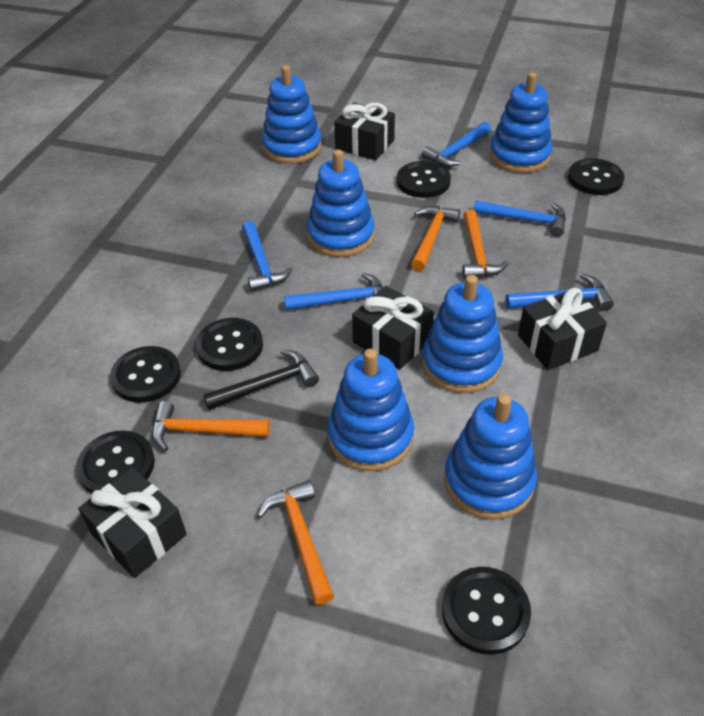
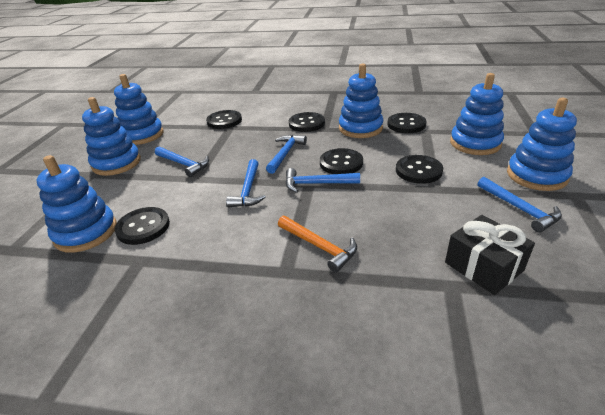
black gift: 4 -> 1
black hammer: 1 -> 0
orange hammer: 4 -> 1

